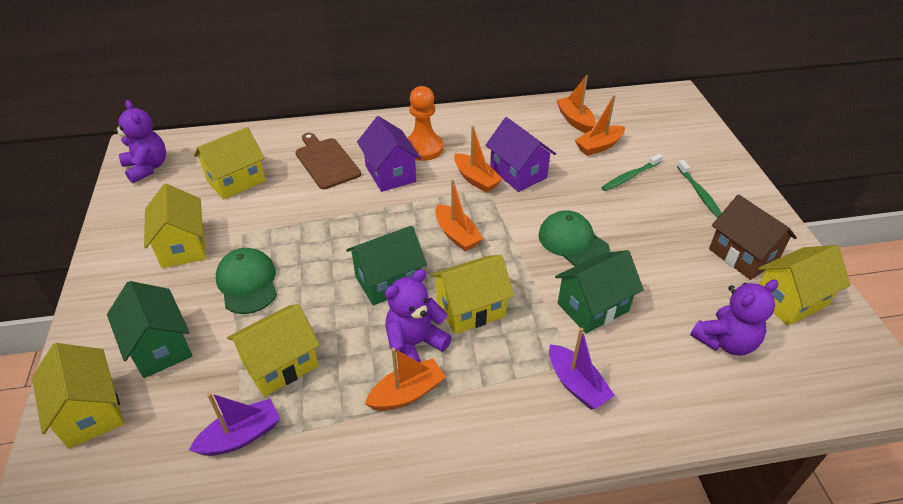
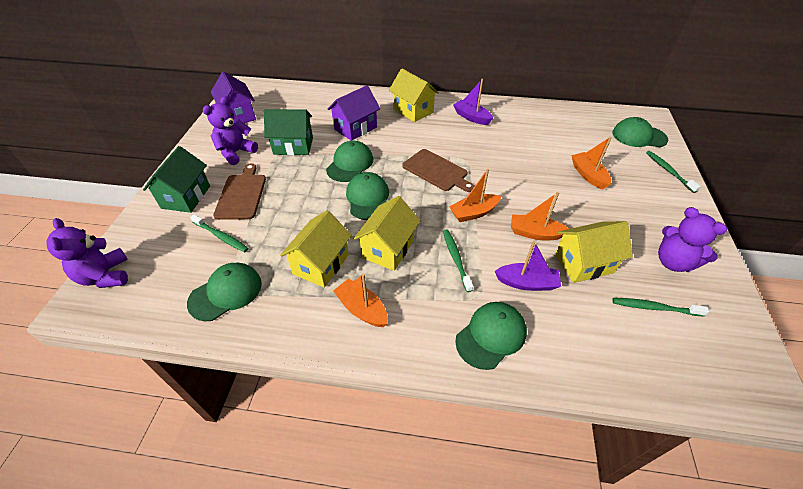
brown cutting board: 1 -> 2
brown house: 1 -> 0
green cap: 2 -> 5
green house: 3 -> 2
green toothbrush: 2 -> 4
orange boat: 5 -> 4
orange pawn: 1 -> 0
yellow house: 6 -> 4

